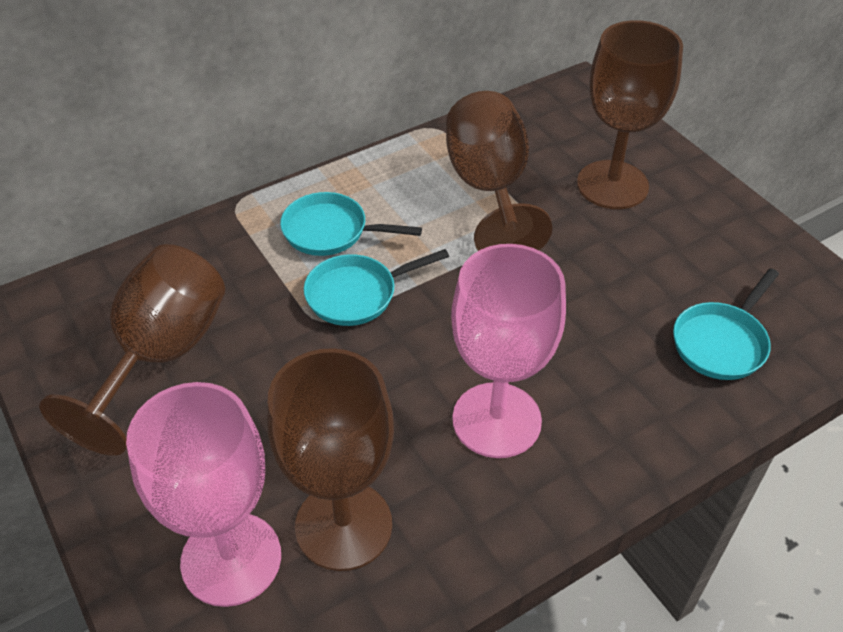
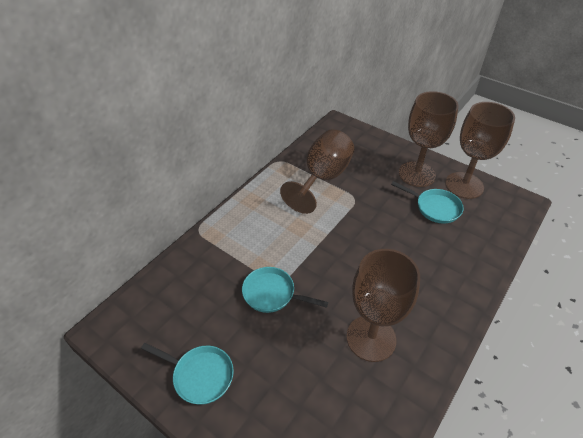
pink goblet: 2 -> 0

